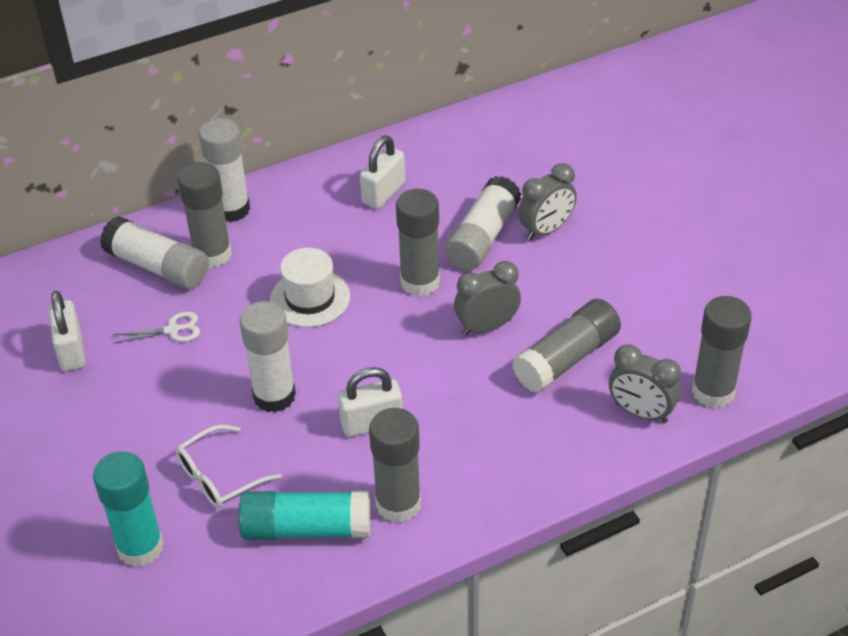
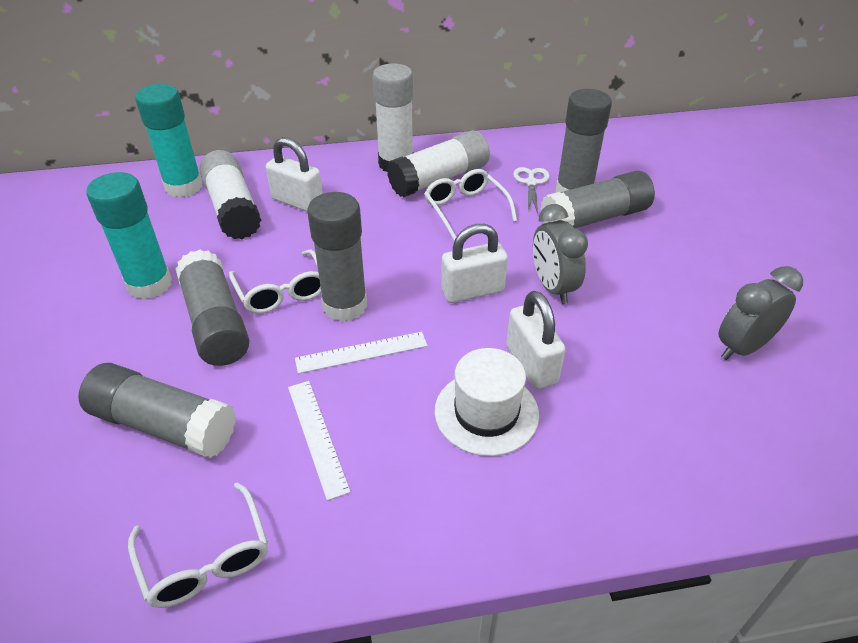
grey clock: 3 -> 2
white glasses: 1 -> 3
white glue stick: 4 -> 3
white ruler: 0 -> 2

